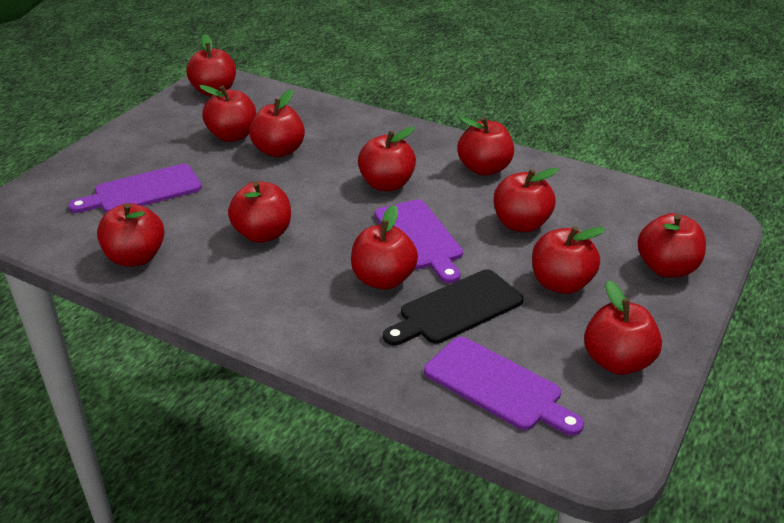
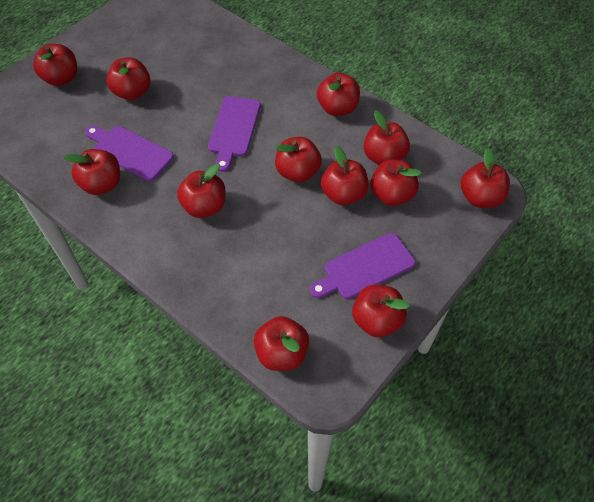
black cutting board: 1 -> 0

